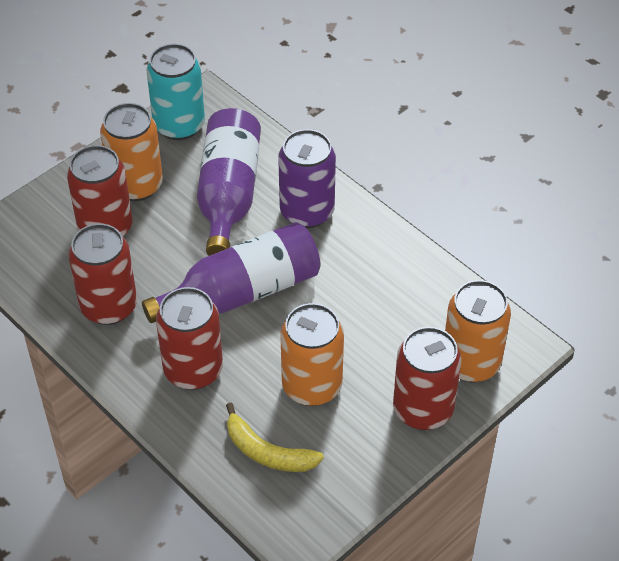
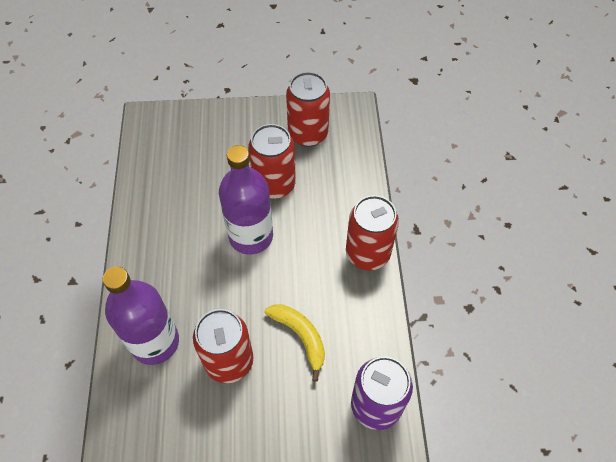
orange can: 3 -> 0
turquoise can: 1 -> 0

